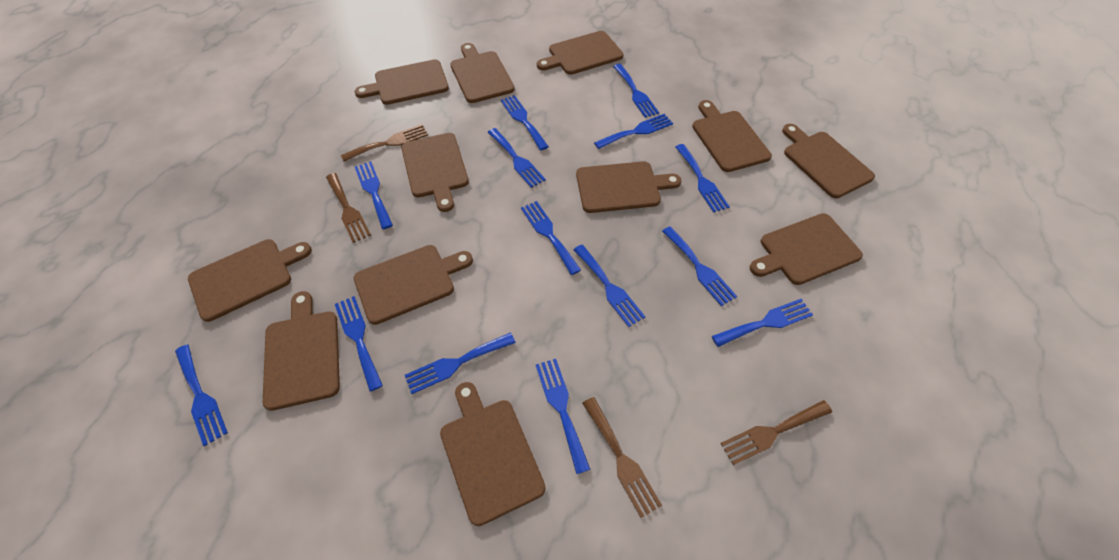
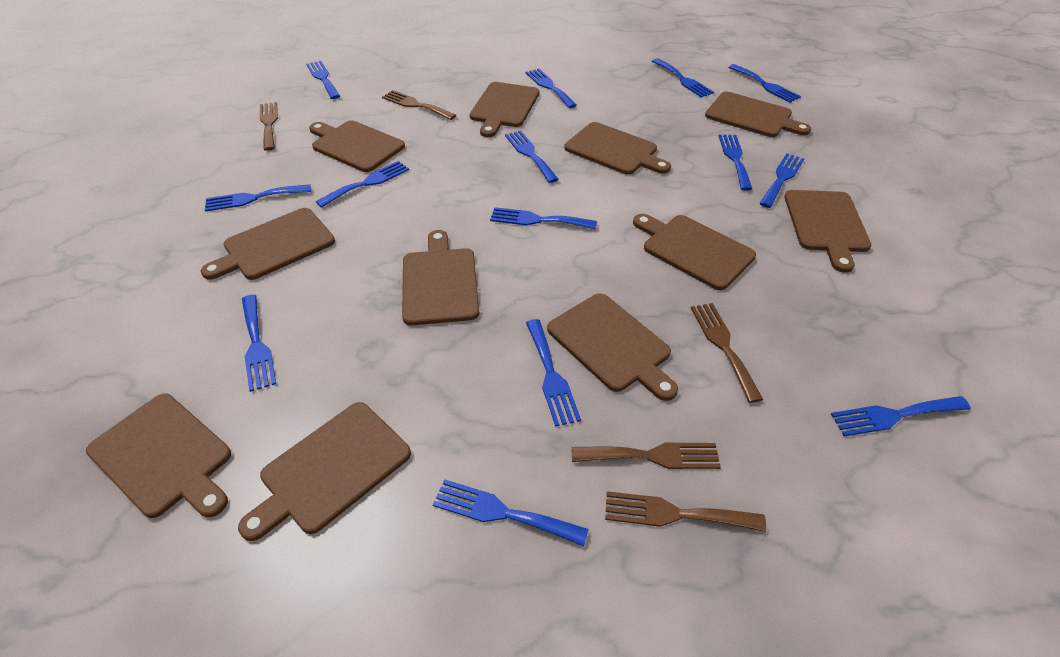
brown cutting board: 12 -> 11
brown fork: 4 -> 5

